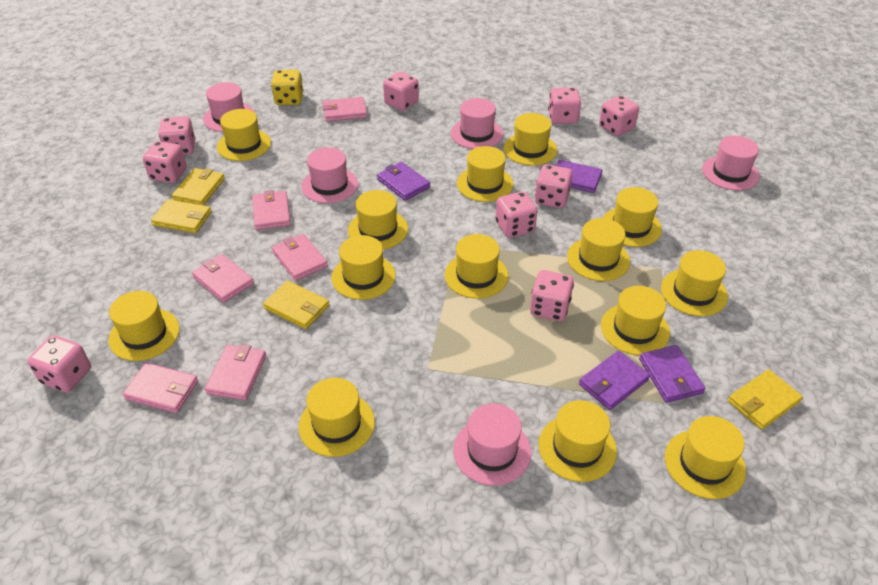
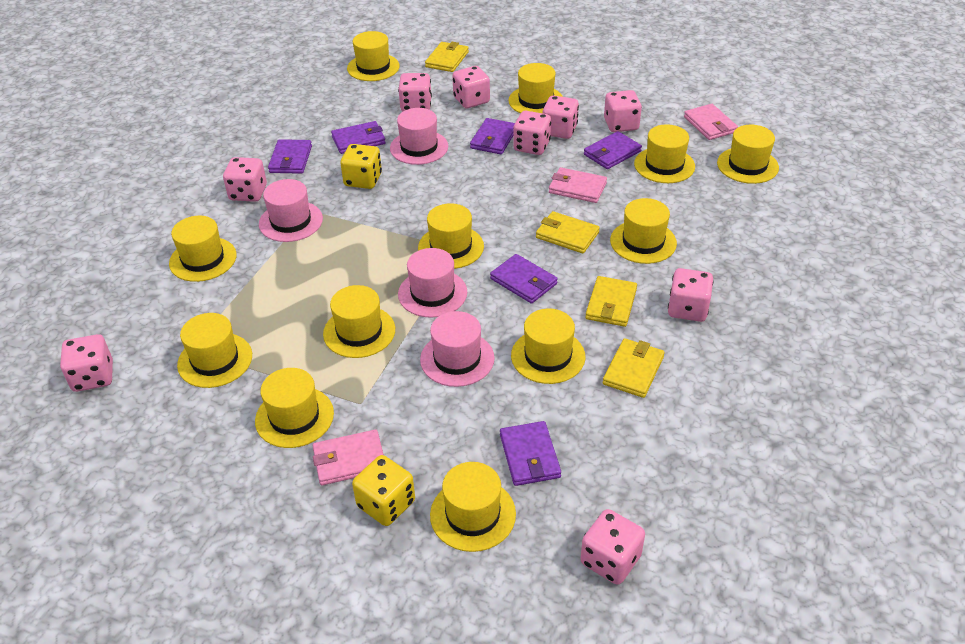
pink hat: 5 -> 4
pink wallet: 6 -> 3
purple wallet: 4 -> 6
yellow dice: 1 -> 2
yellow hat: 14 -> 12

